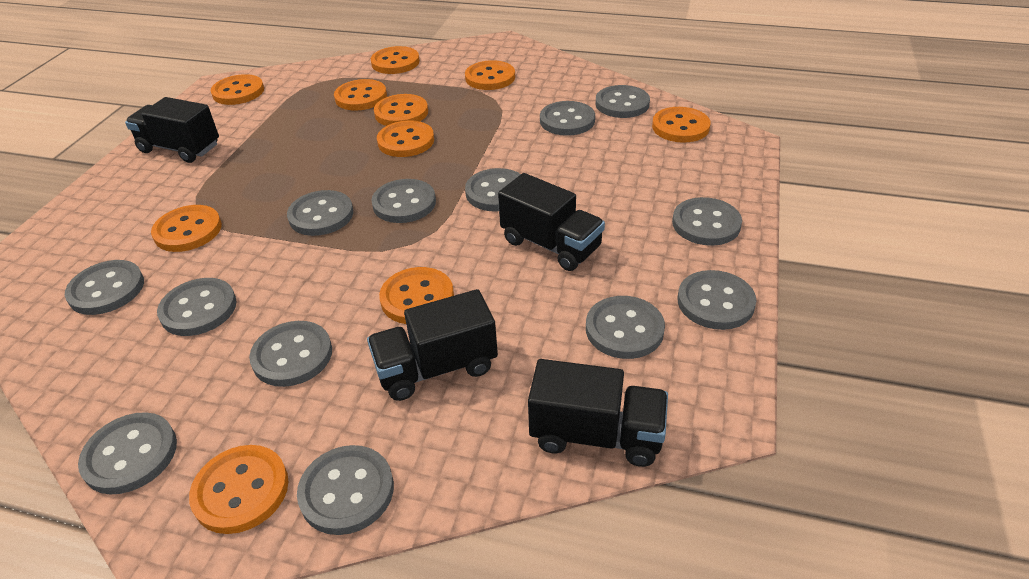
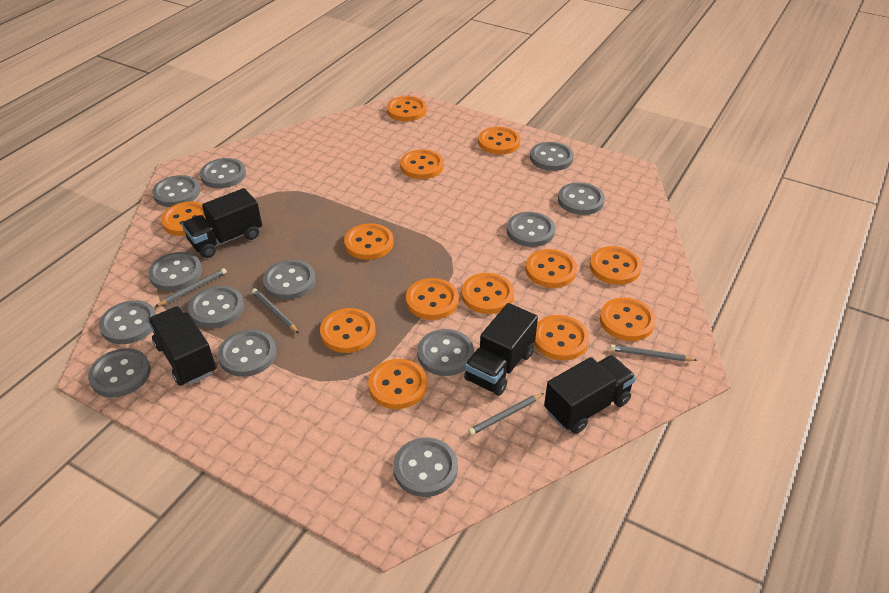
grey pencil: 0 -> 4
orange button: 10 -> 13

